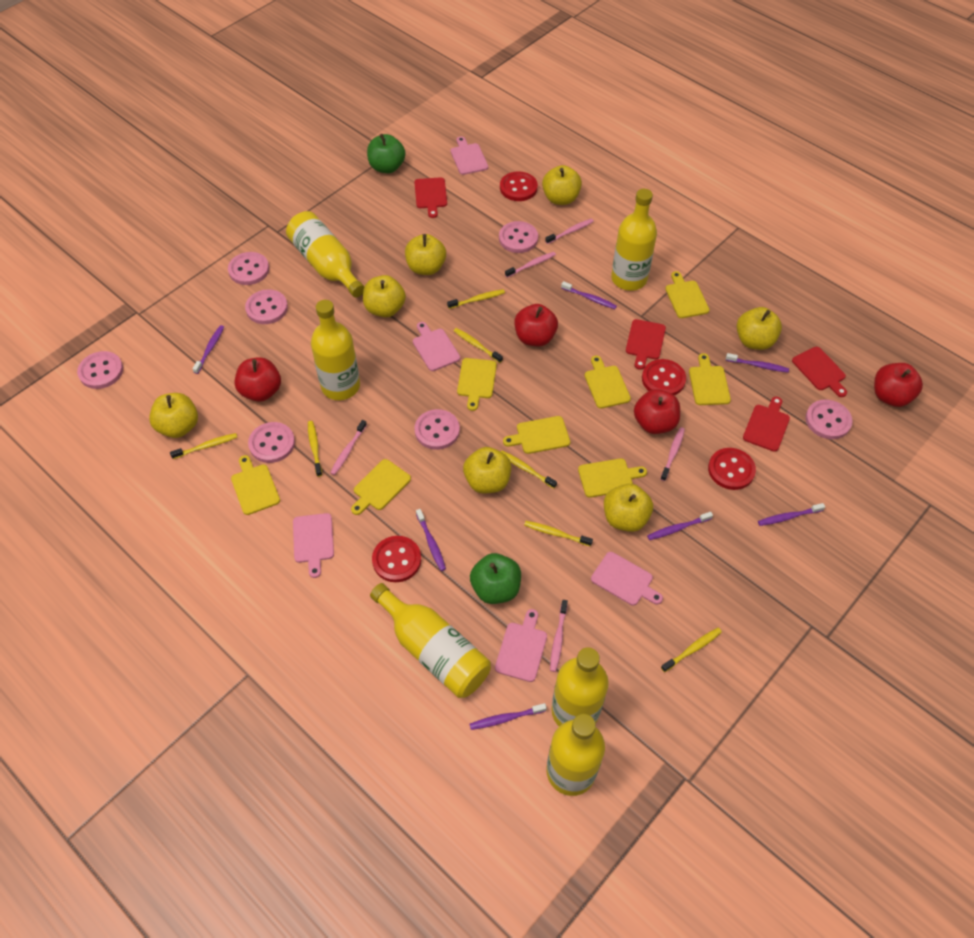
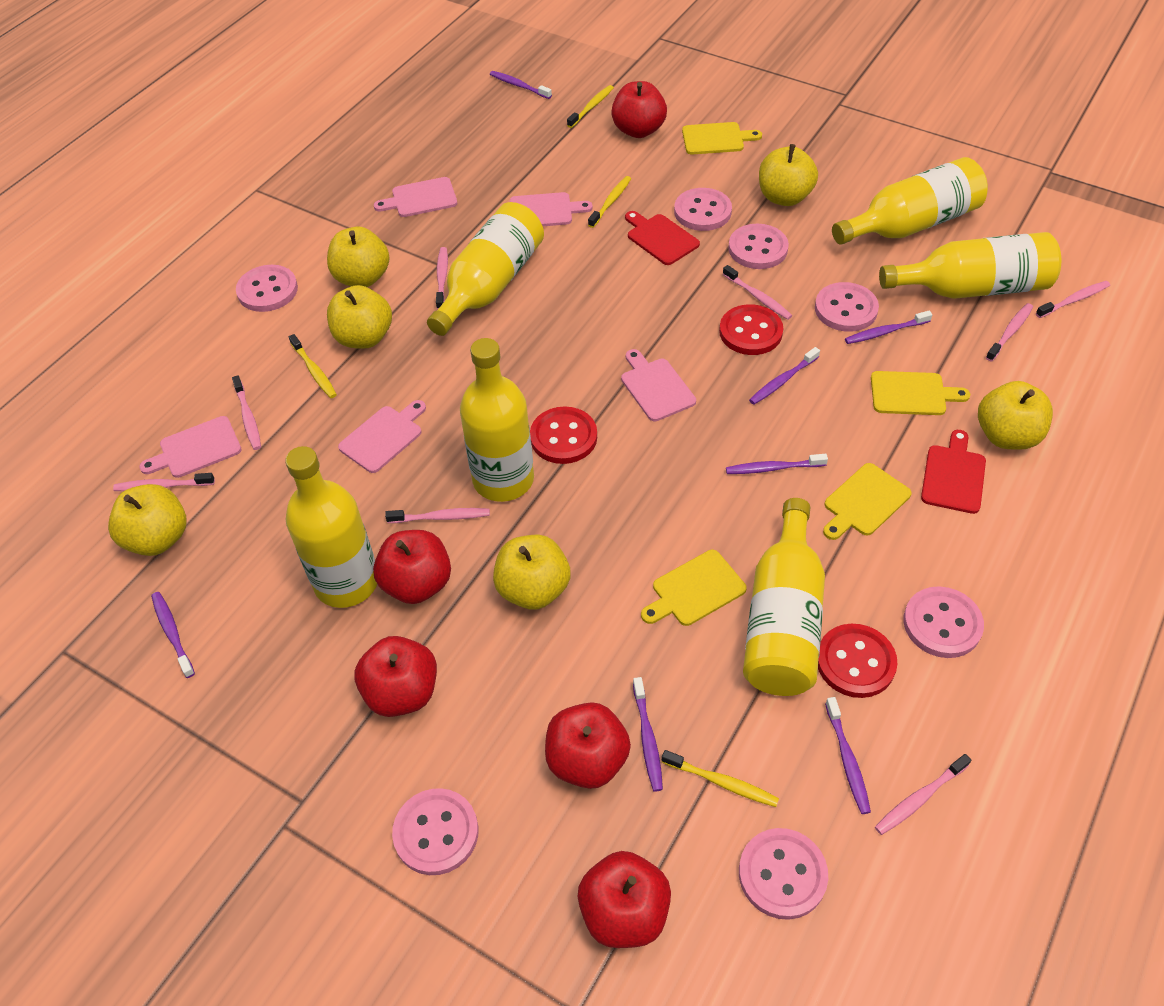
green apple: 2 -> 0
pink toothbrush: 5 -> 8
red apple: 4 -> 5
red button: 4 -> 3
red cutting board: 4 -> 2
yellow apple: 7 -> 6
yellow cutting board: 8 -> 4
yellow toothbrush: 7 -> 4

